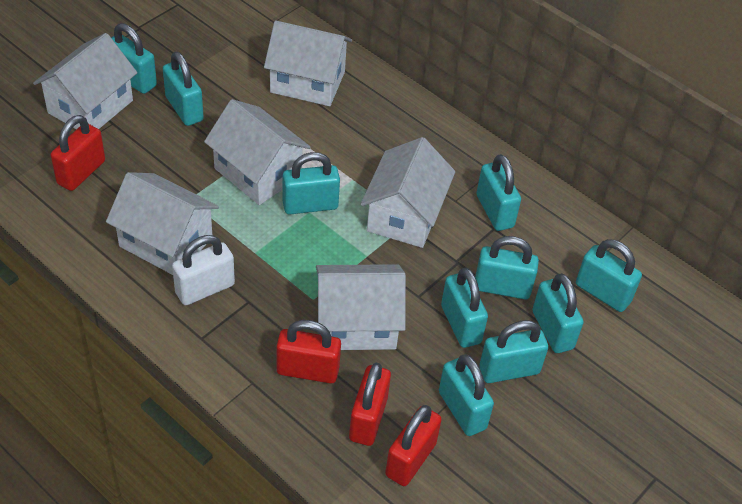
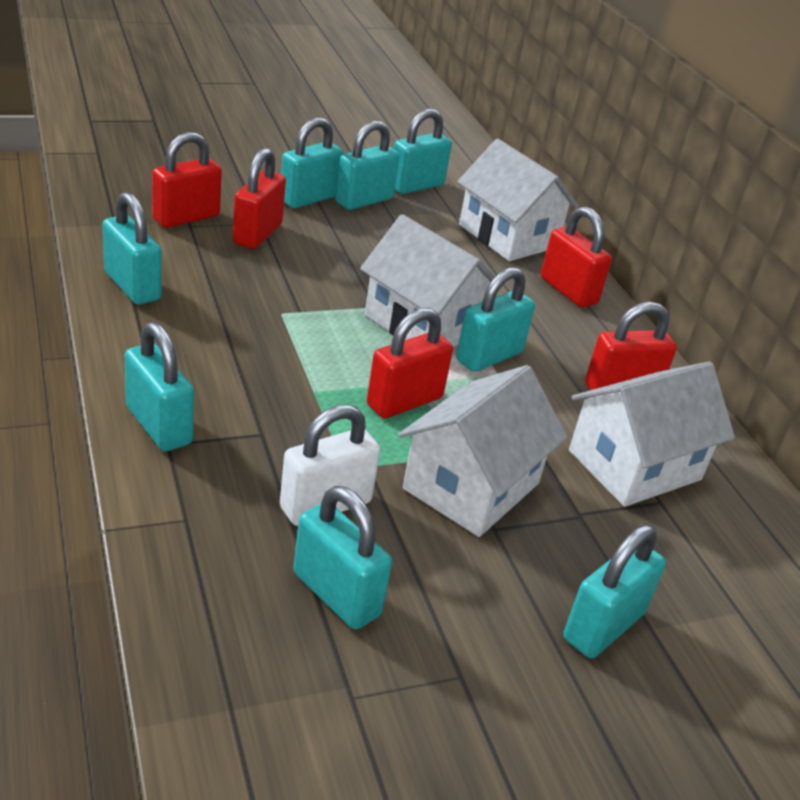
red padlock: 4 -> 5
turquoise padlock: 10 -> 8
white house: 6 -> 4

